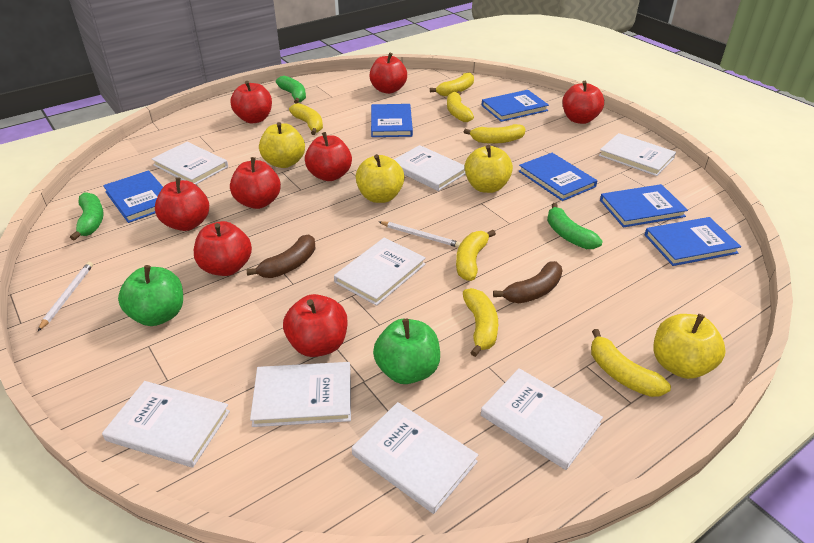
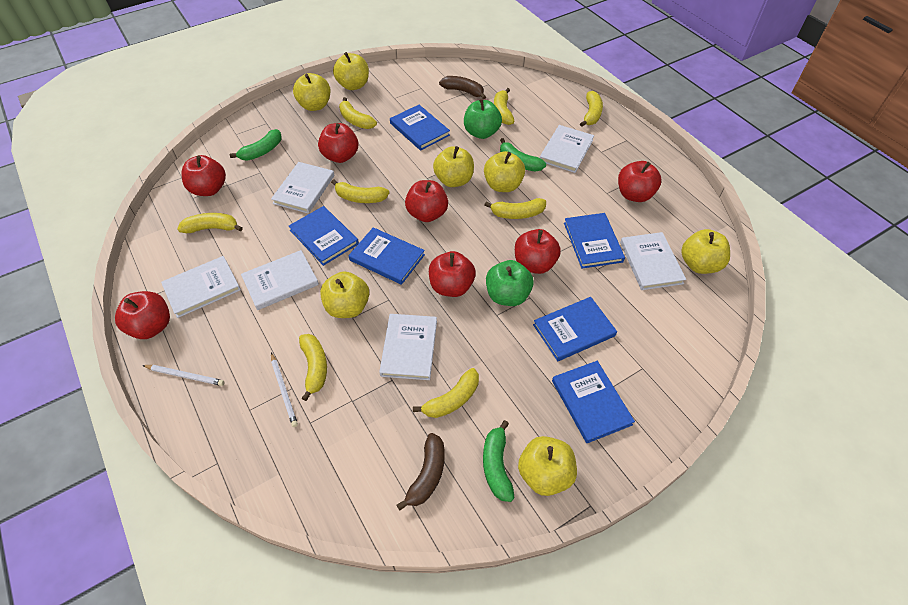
red apple: 8 -> 7
white book: 8 -> 6
yellow apple: 4 -> 7
yellow banana: 7 -> 8

